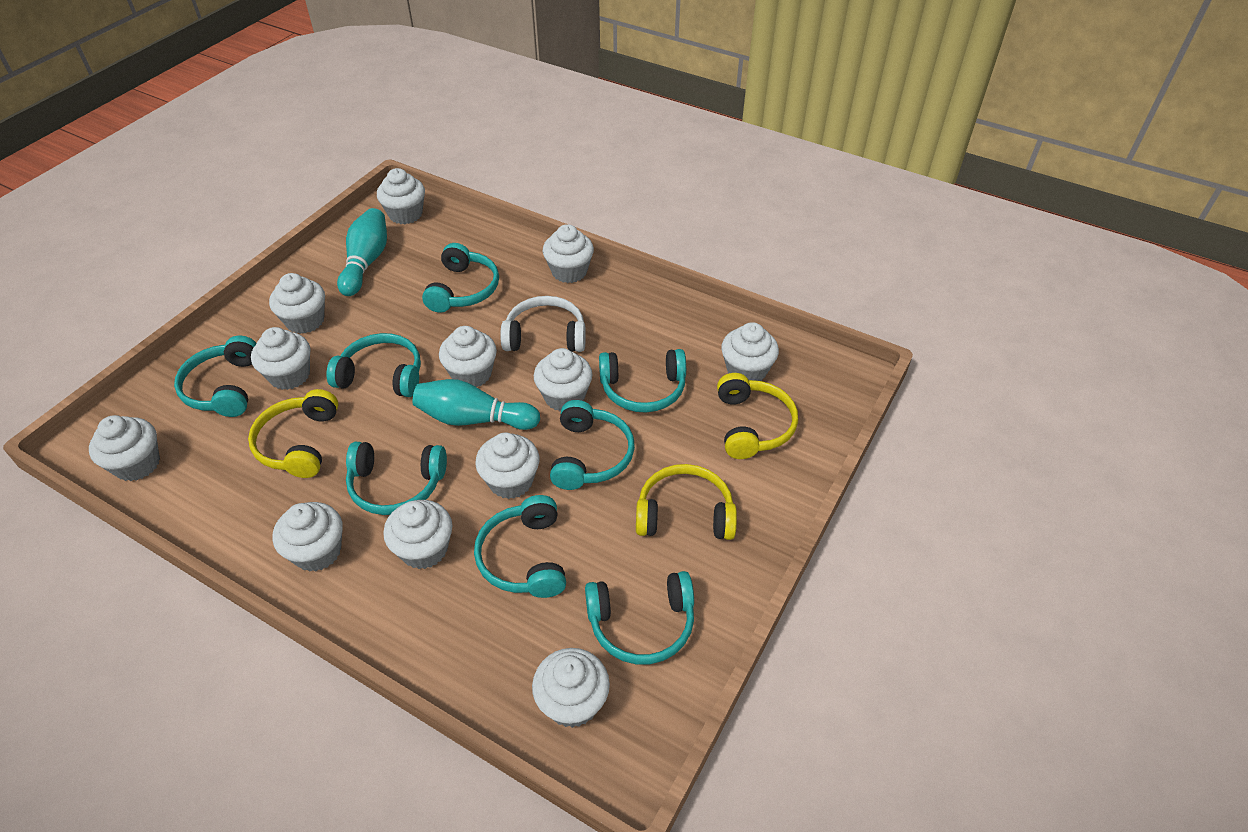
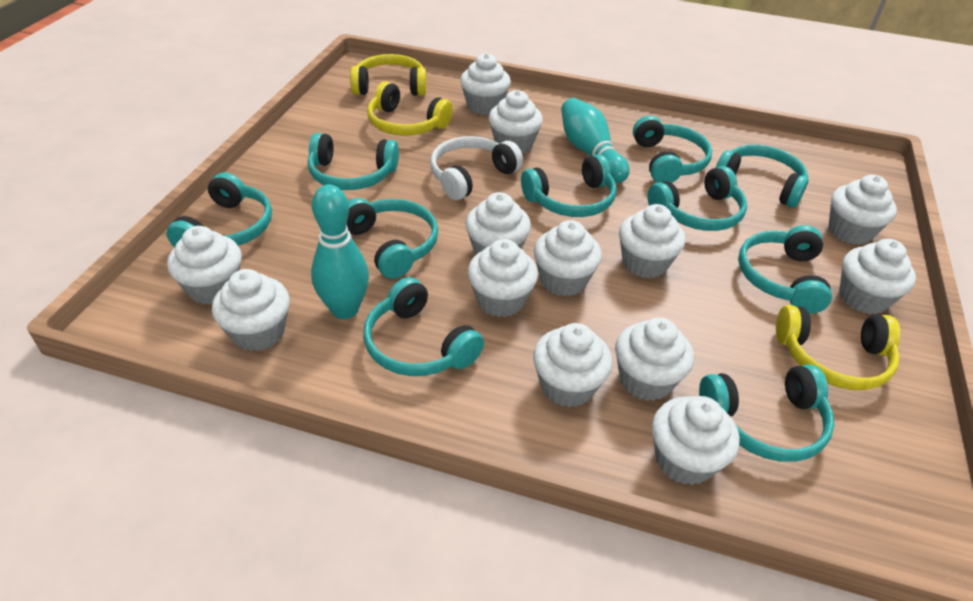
turquoise headphones: 8 -> 10
white cupcake: 12 -> 13

